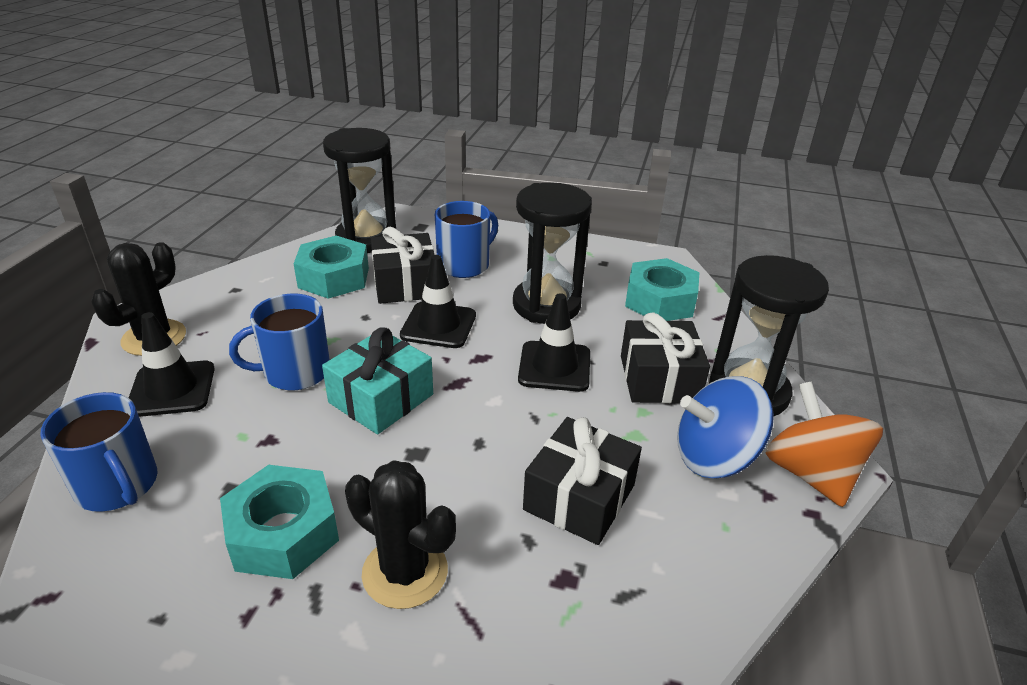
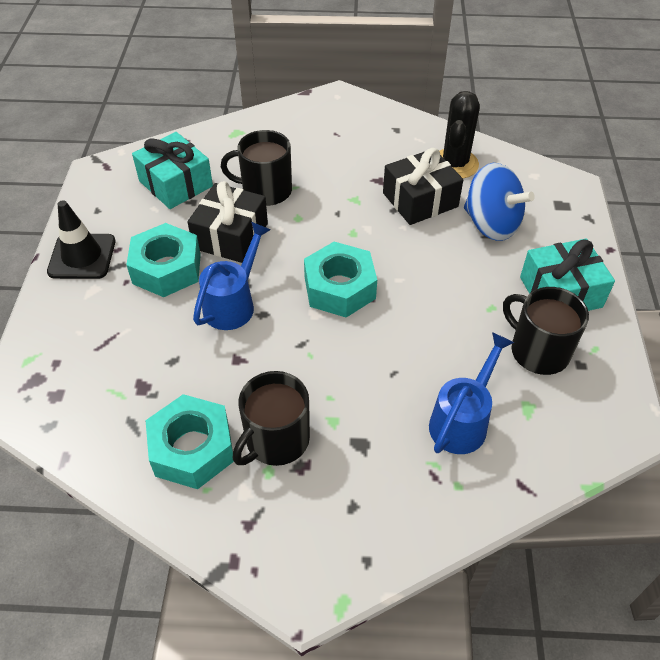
black cactus: 2 -> 1
black gift: 3 -> 2
black hourglass: 3 -> 0
black mug: 0 -> 3
black traffic cone: 3 -> 1
blue mug: 3 -> 0
blue watering can: 0 -> 2
orange spinning top: 1 -> 0
turquoise gift: 1 -> 2

